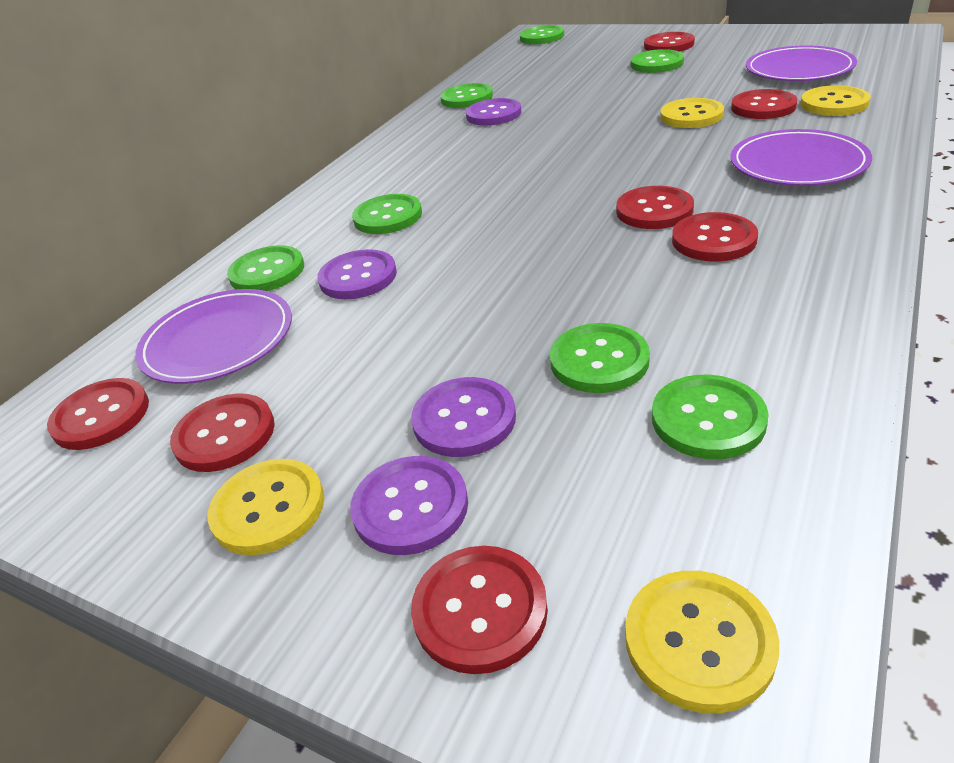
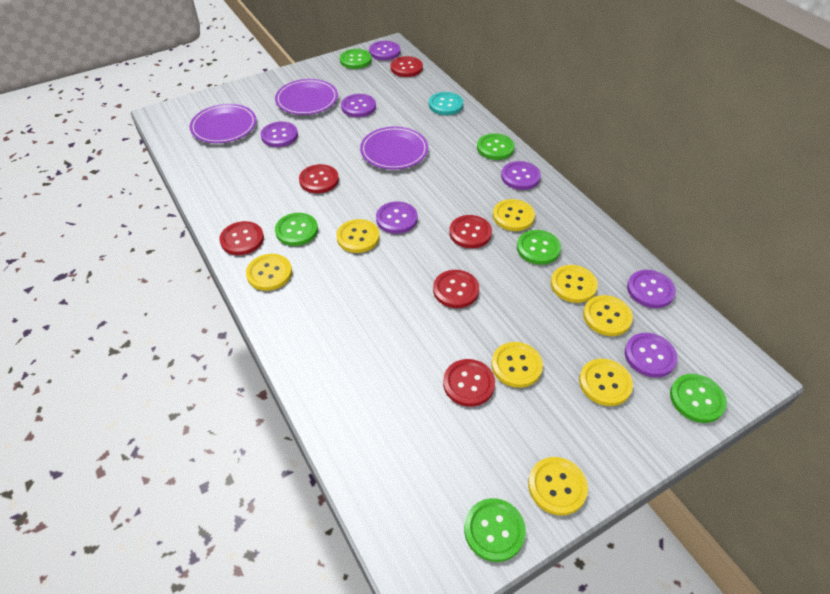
green button: 7 -> 6
purple button: 4 -> 7
red button: 7 -> 6
turquoise button: 0 -> 1
yellow button: 4 -> 8

